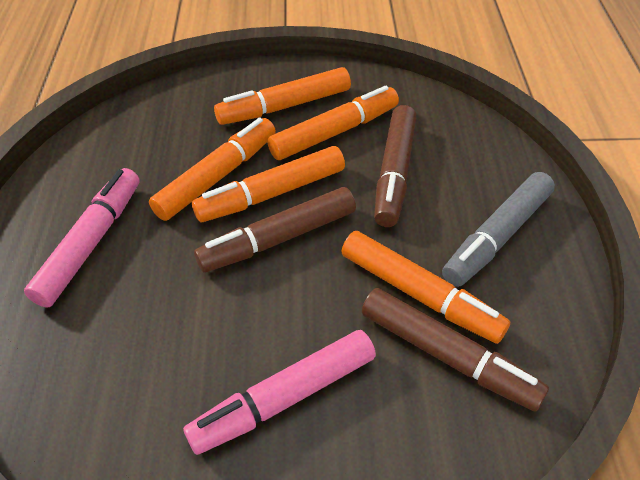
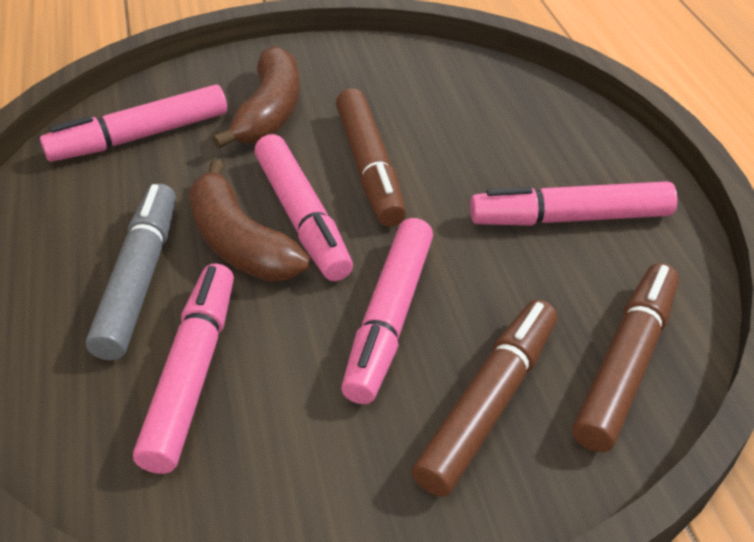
brown banana: 0 -> 2
orange marker: 5 -> 0
pink marker: 2 -> 5

